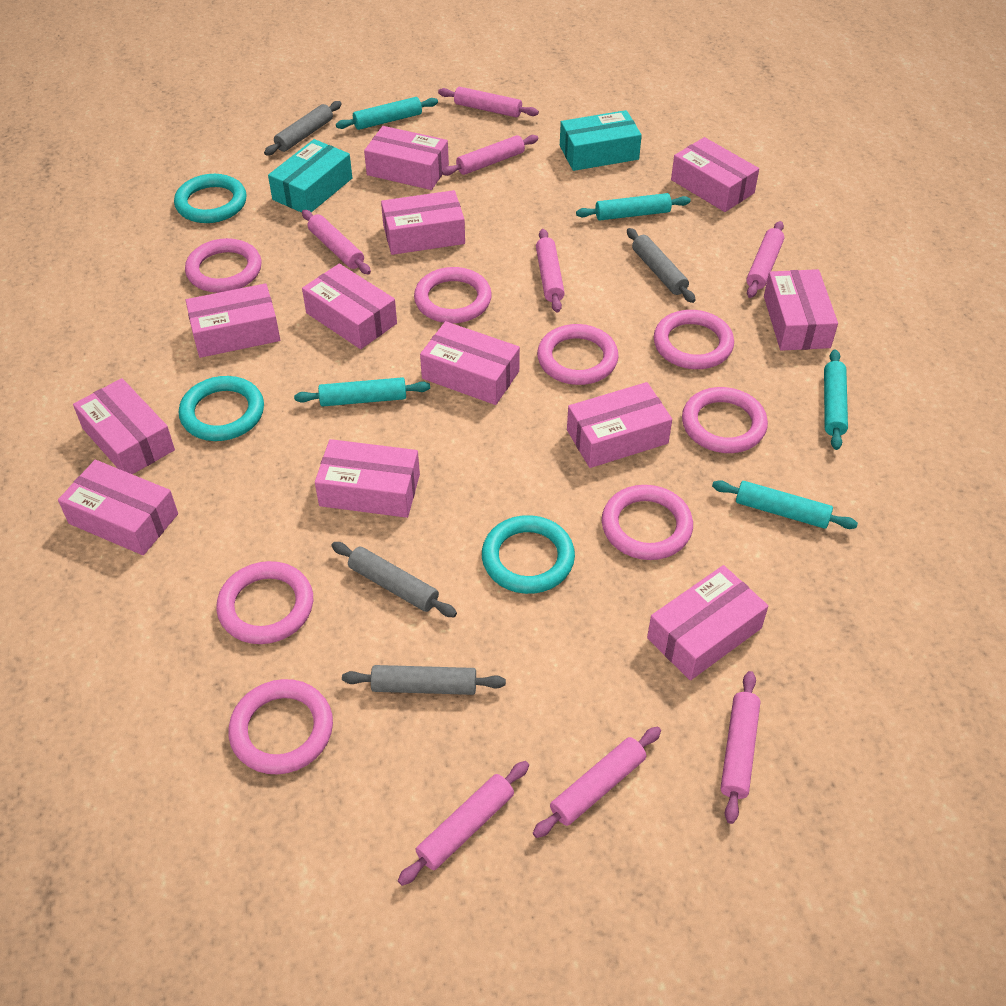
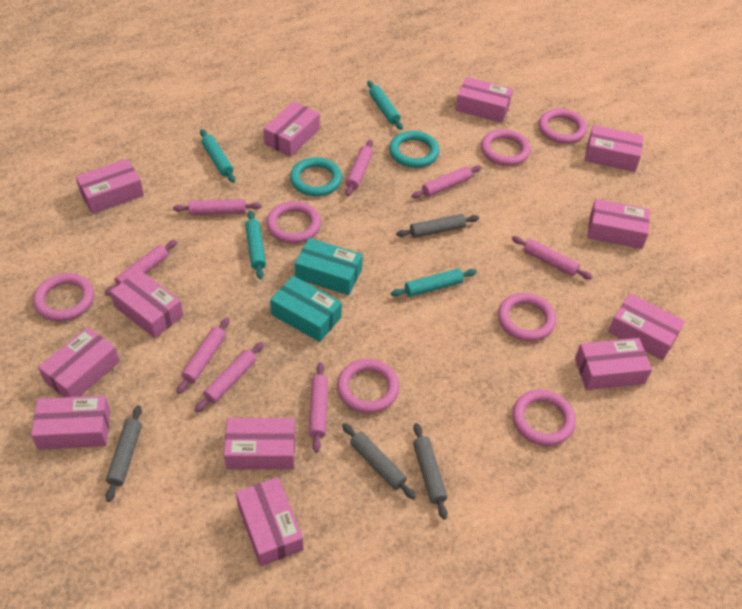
pink ring: 8 -> 7
turquoise ring: 3 -> 2
turquoise rolling pin: 5 -> 4

